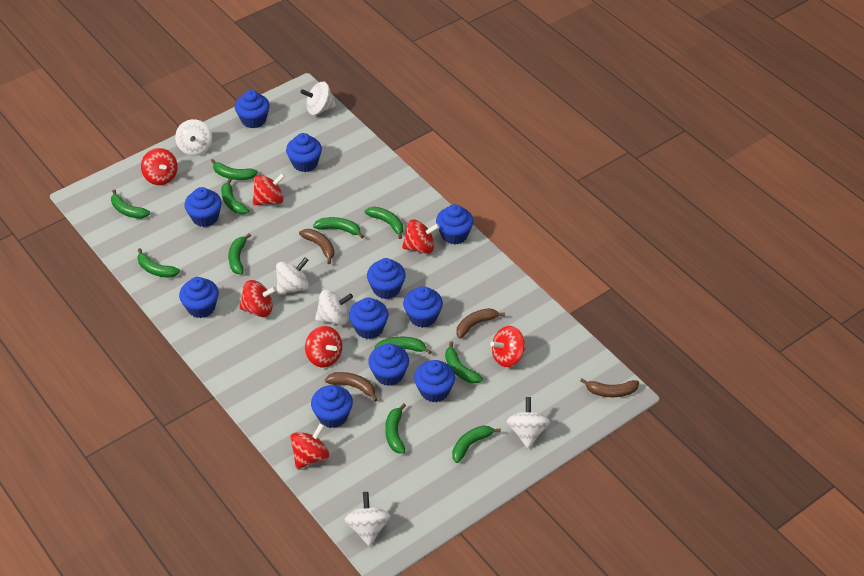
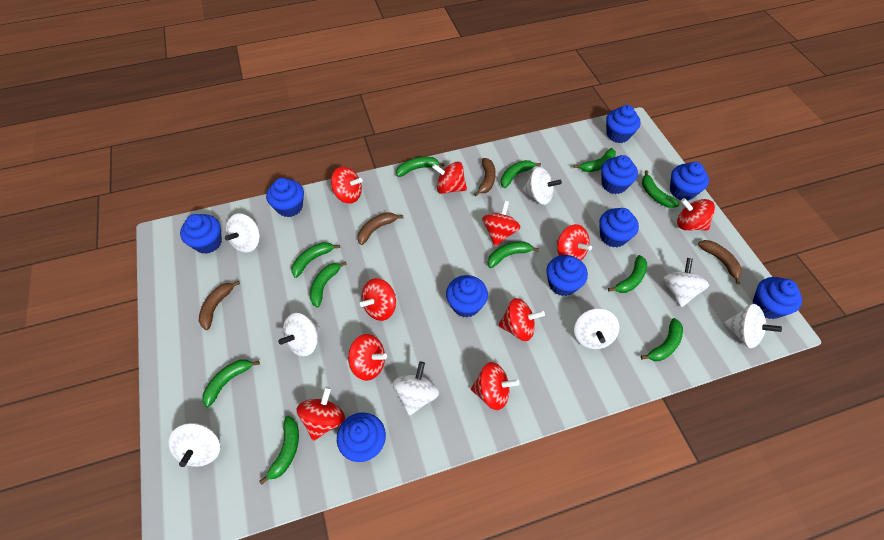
blue cupcake: 11 -> 10
red spinning top: 7 -> 10
white spinning top: 6 -> 8

